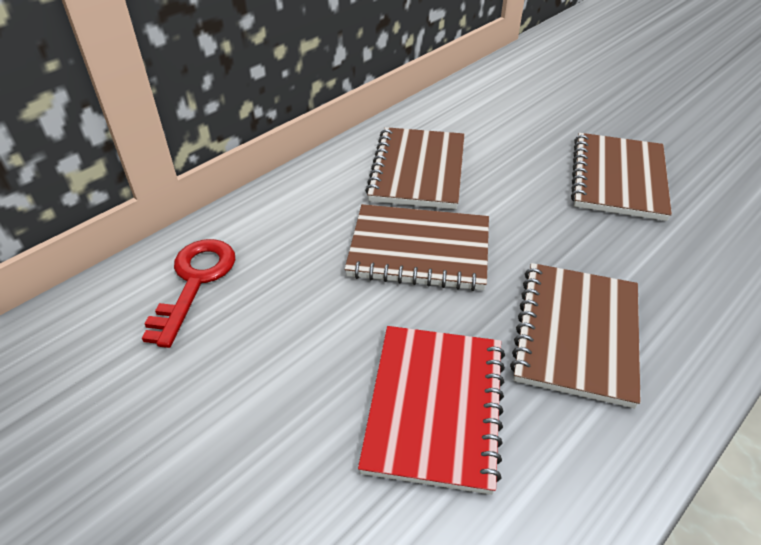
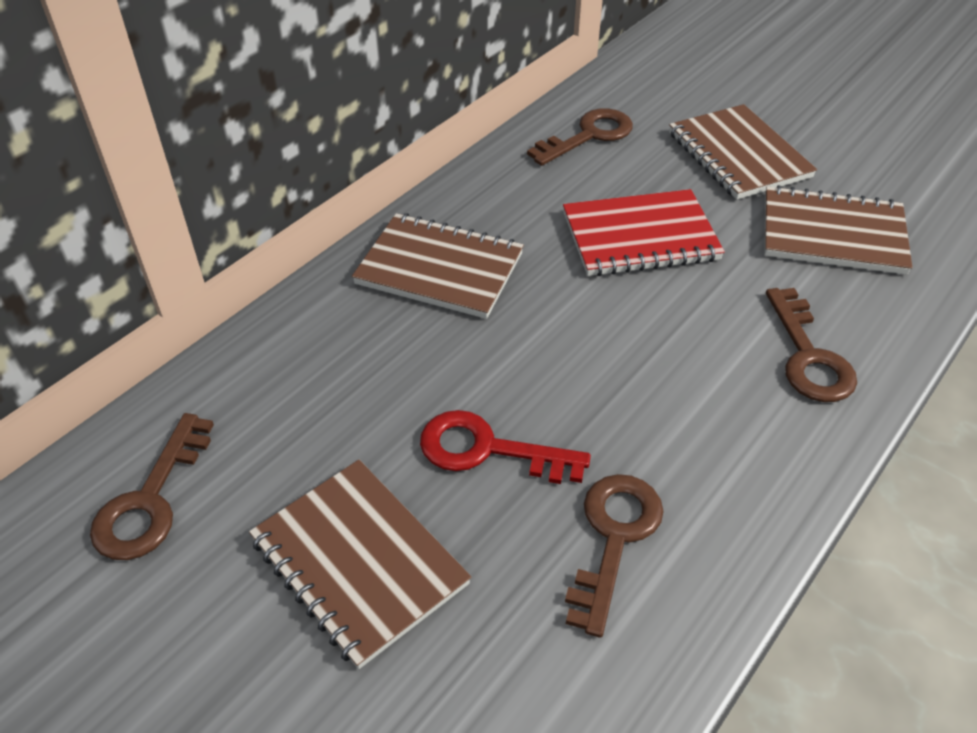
brown key: 0 -> 4

